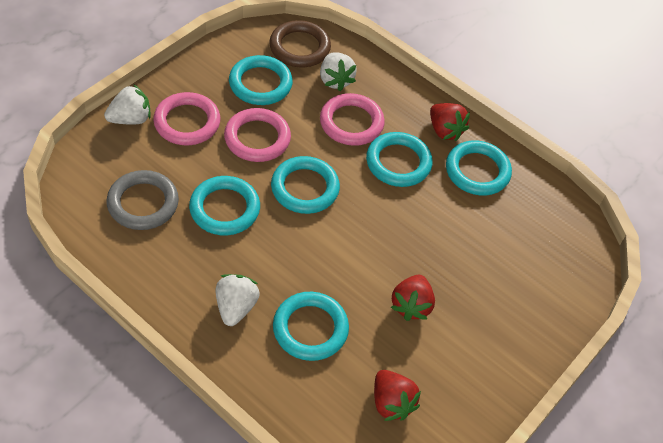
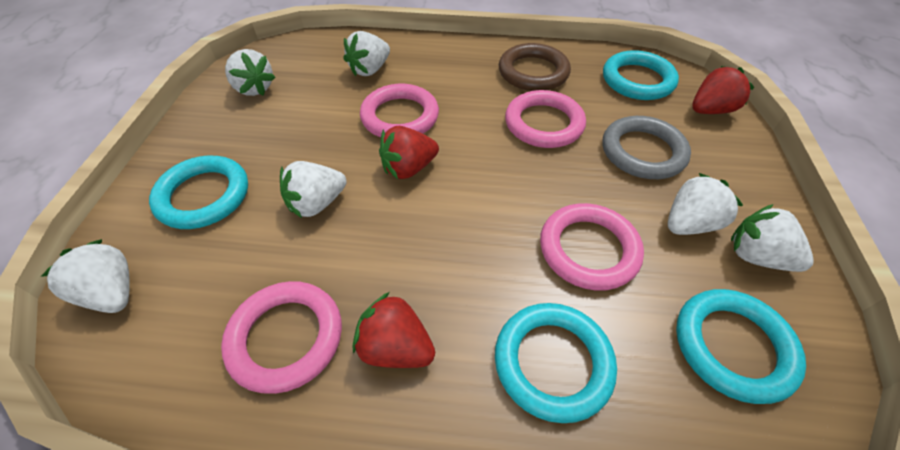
pink ring: 3 -> 4
turquoise ring: 6 -> 4
white strawberry: 3 -> 6

